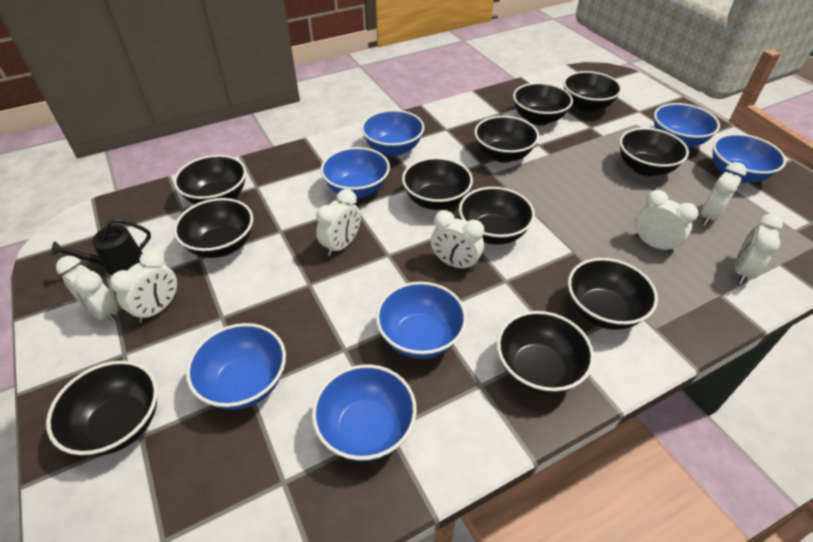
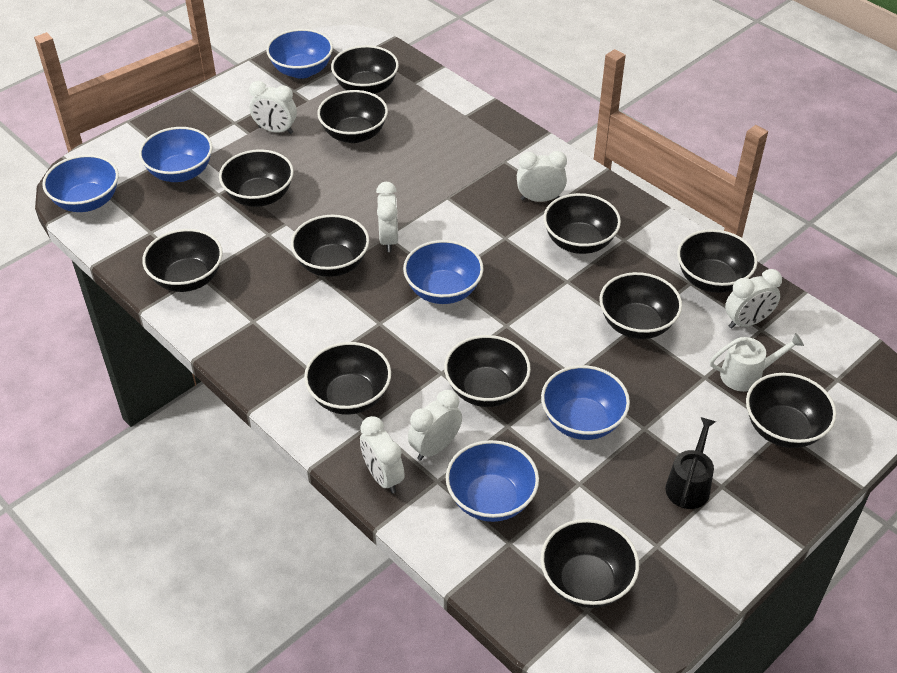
black bowl: 11 -> 12
blue bowl: 7 -> 6
white clock: 7 -> 6
white watering can: 0 -> 1

